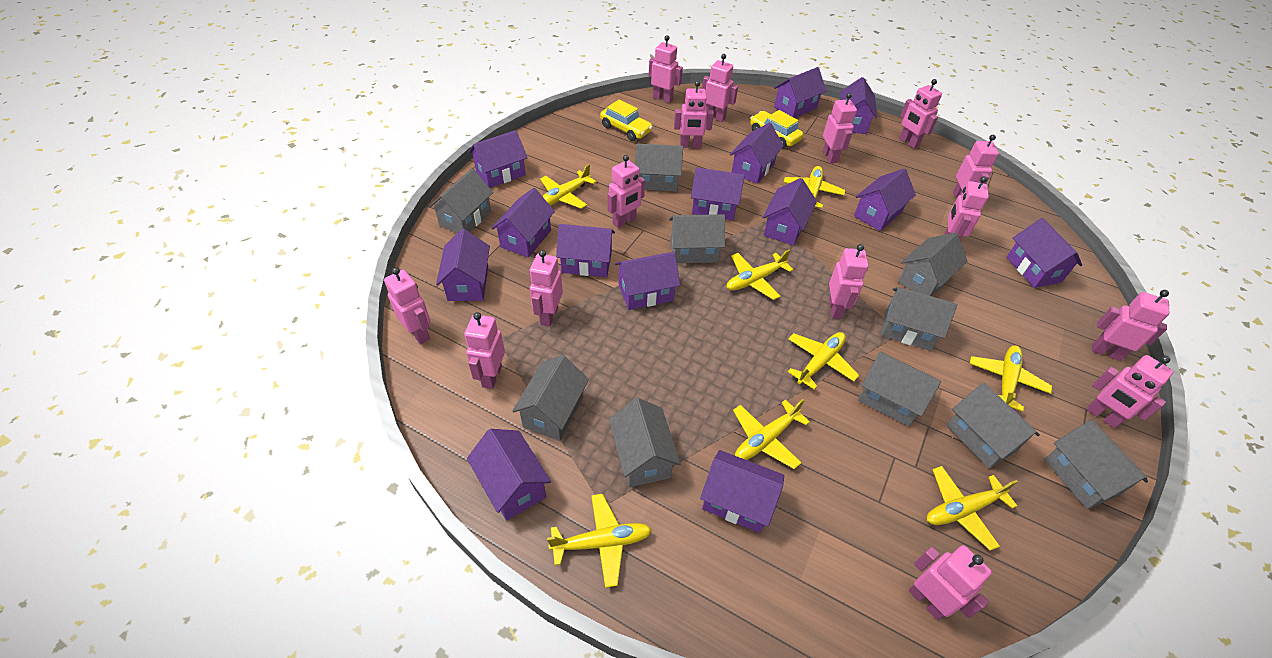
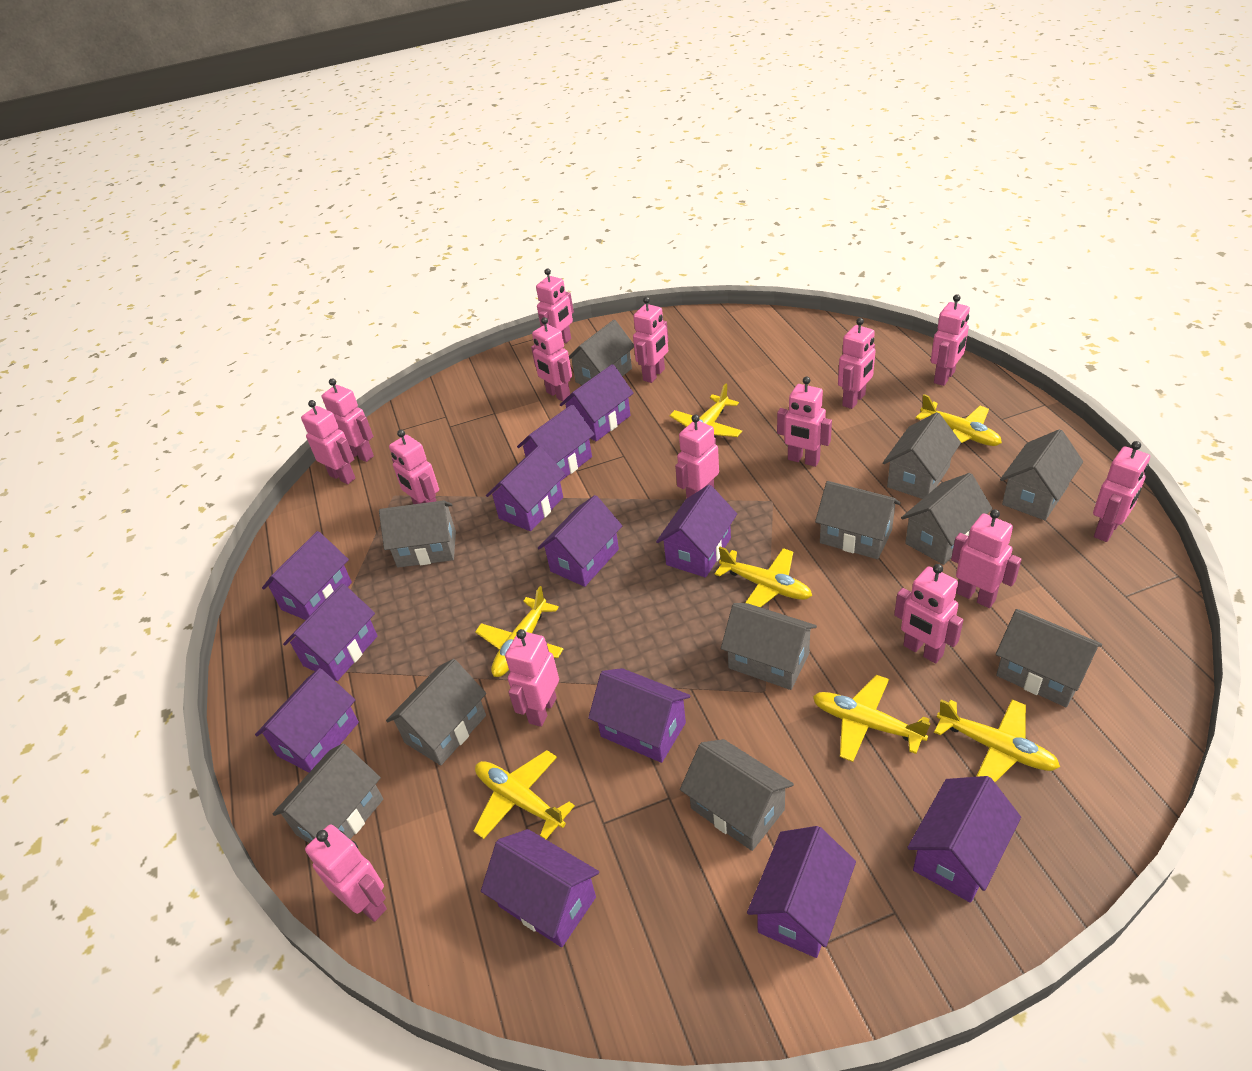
grey house: 10 -> 11
purple house: 14 -> 12
yellow car: 2 -> 0
yellow plane: 8 -> 7

